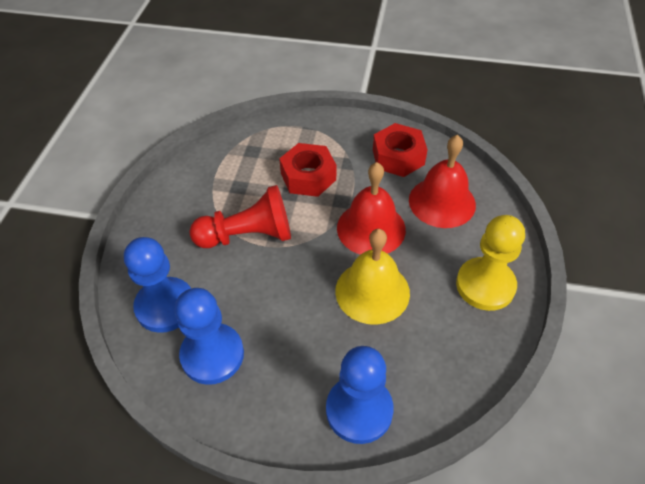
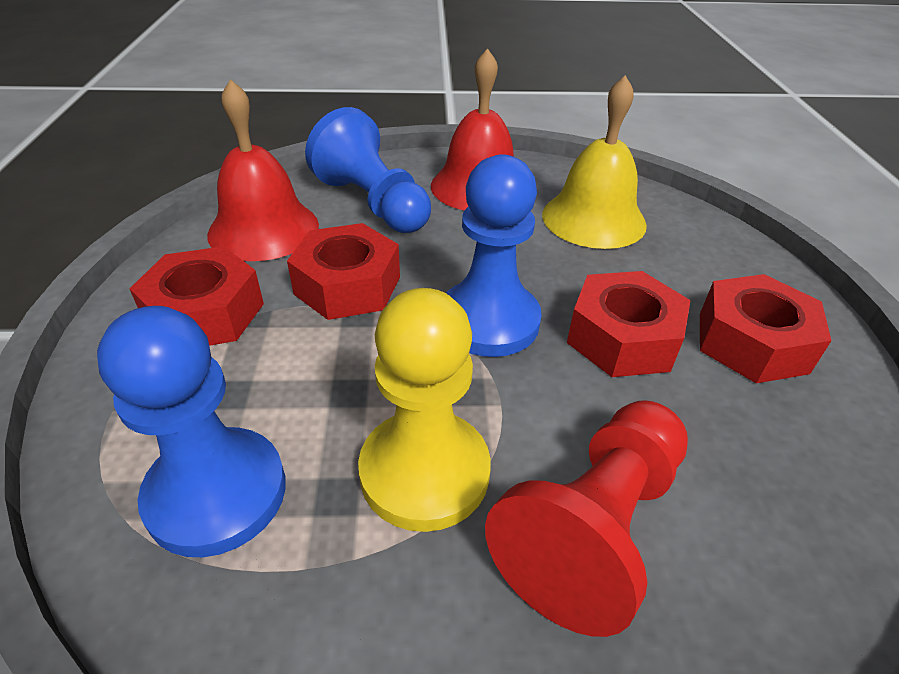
red nut: 2 -> 4

